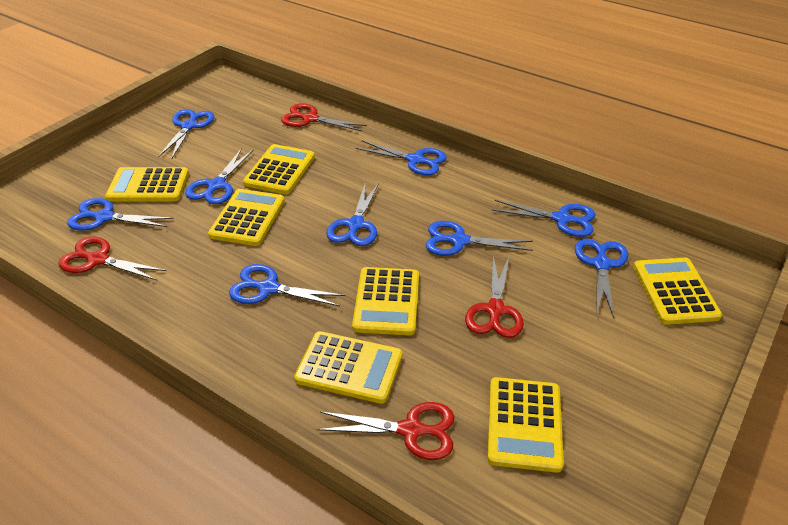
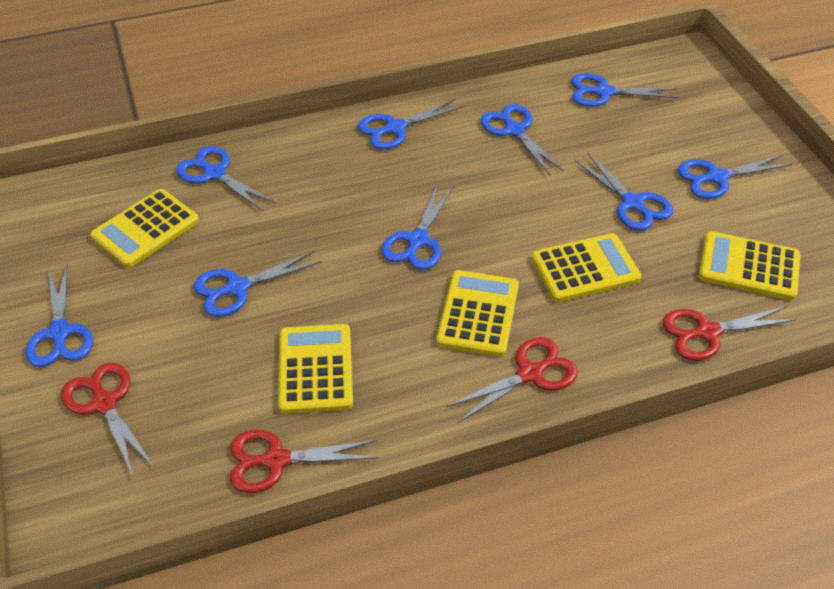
yellow calculator: 7 -> 5

